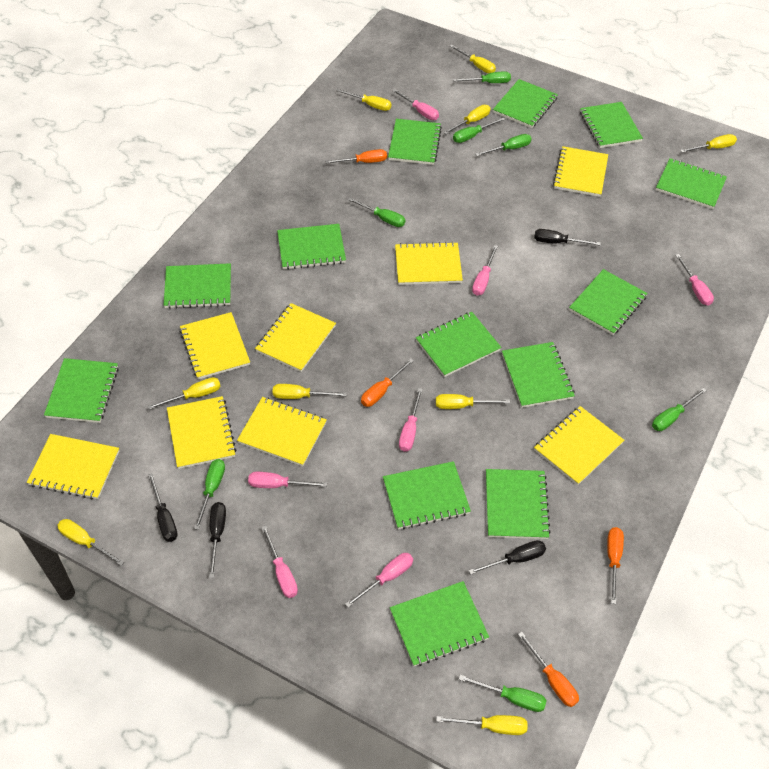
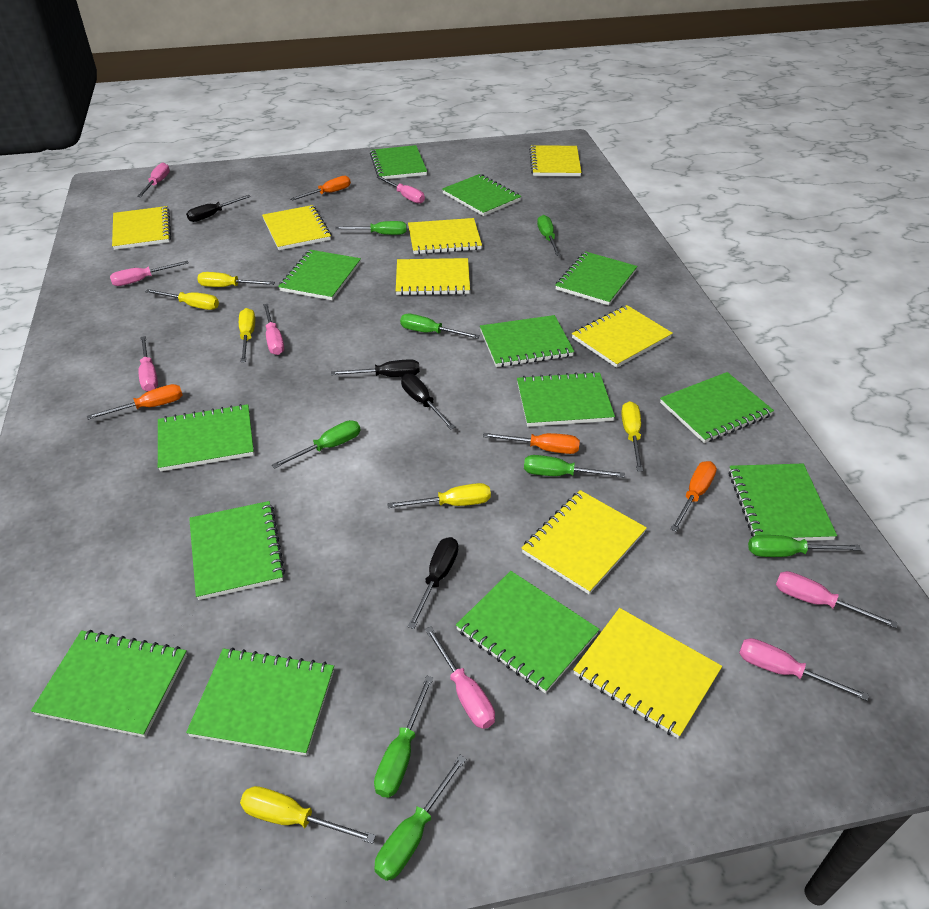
green screwdriver: 7 -> 8
pink screwdriver: 7 -> 8
yellow screwdriver: 9 -> 6

